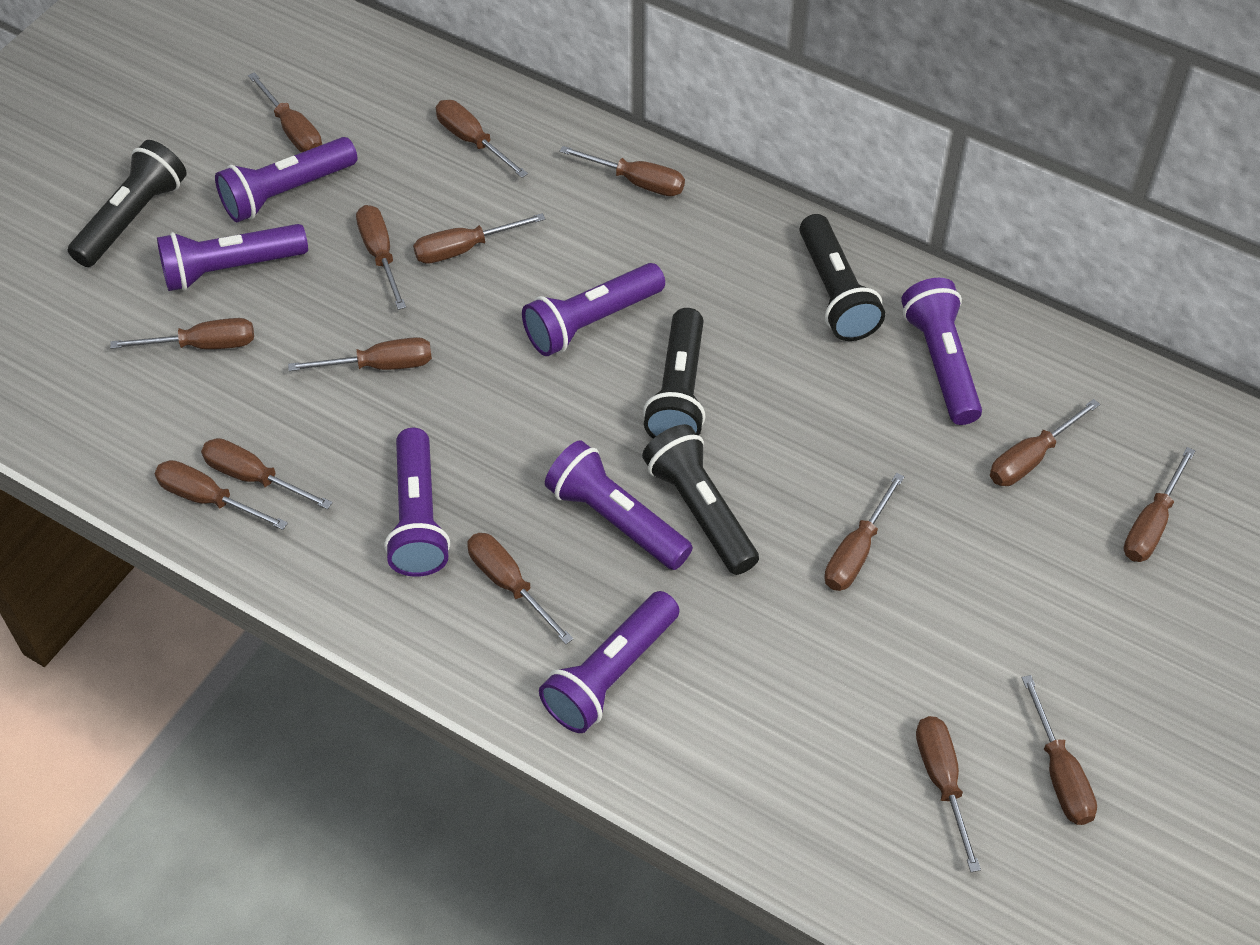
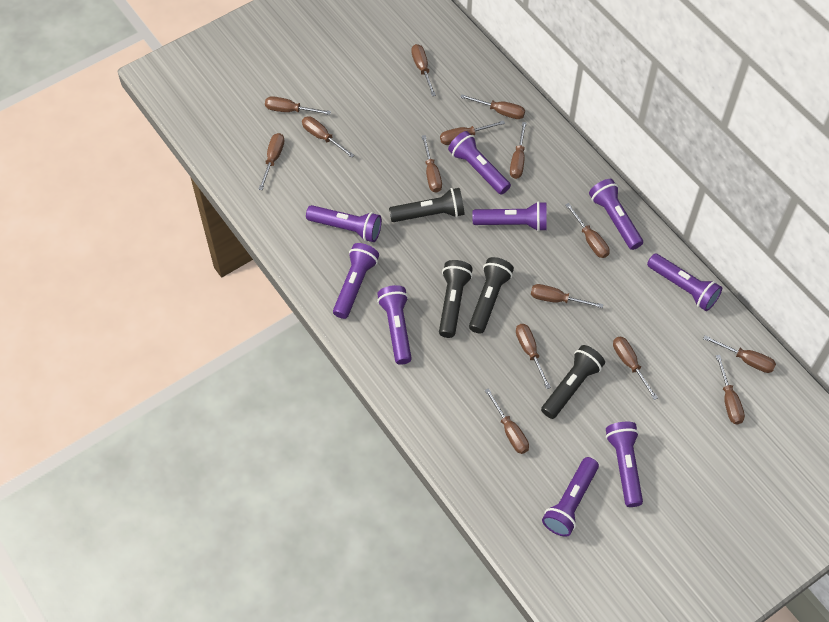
purple flashlight: 7 -> 9

